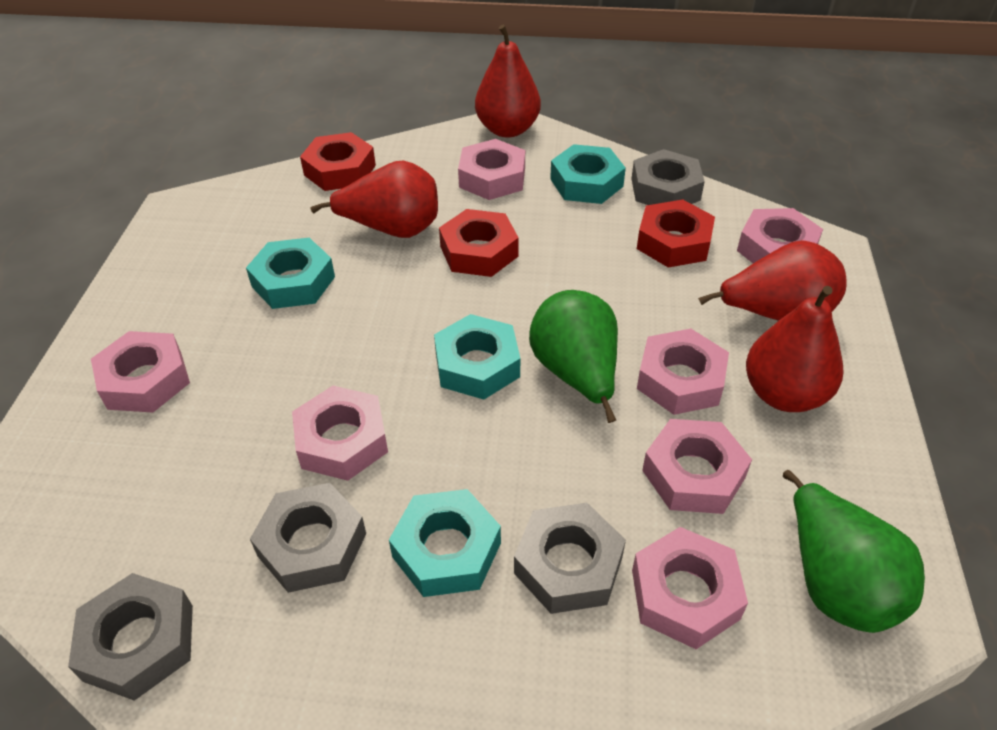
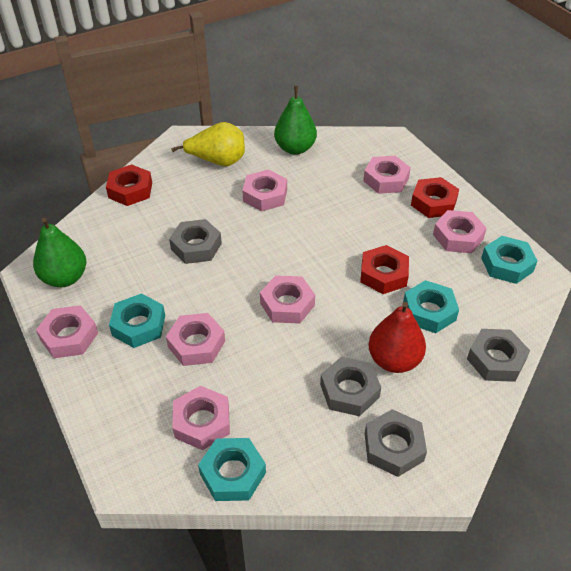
red pear: 4 -> 1
yellow pear: 0 -> 1

